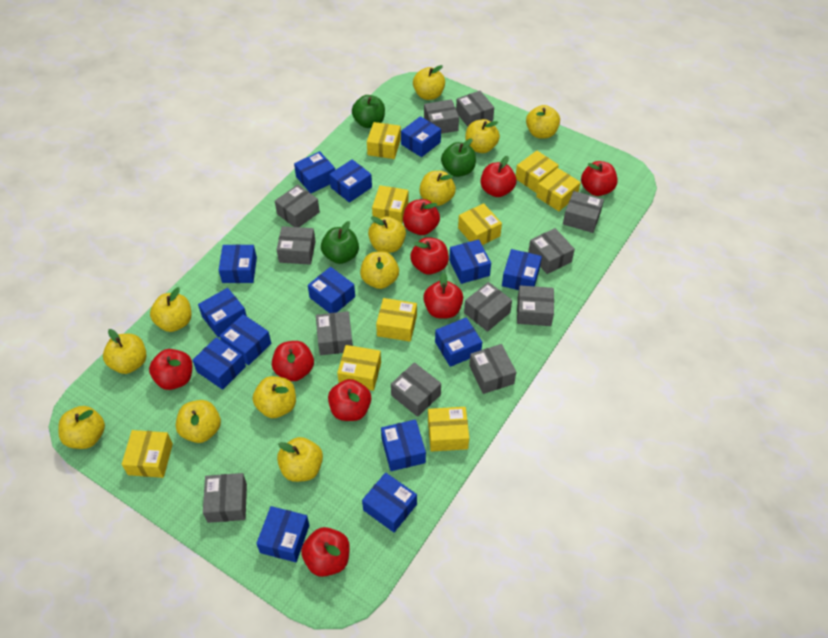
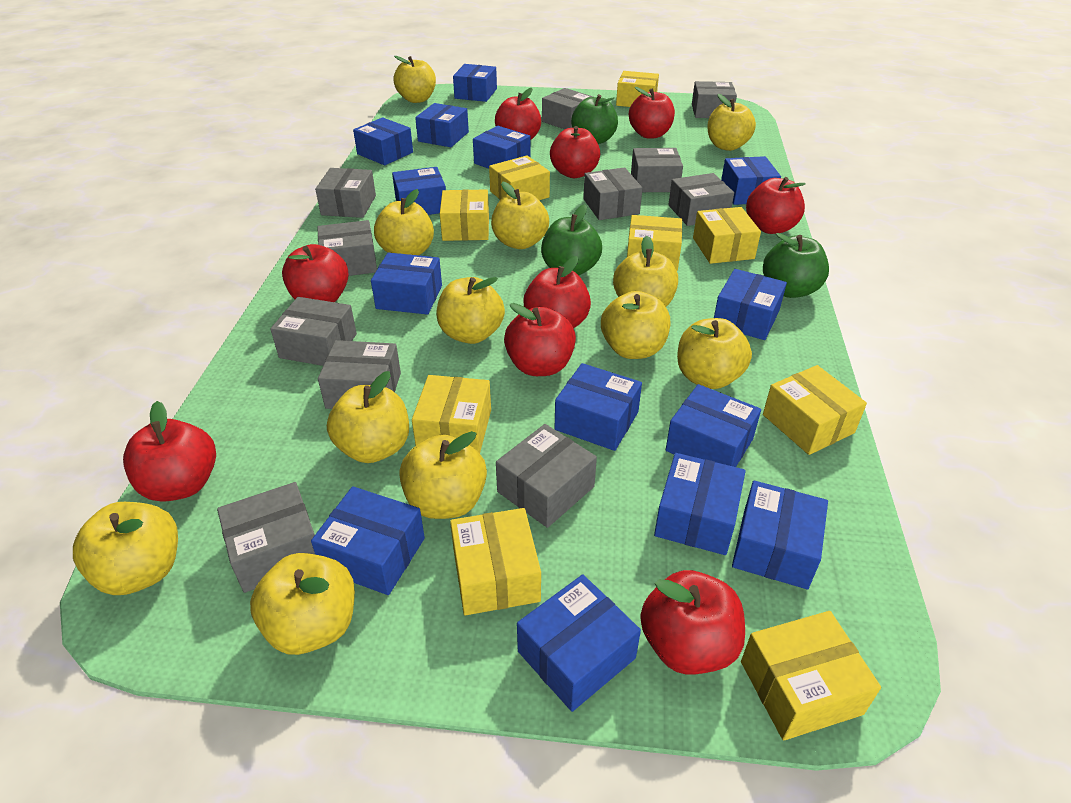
grey box: 12 -> 11

